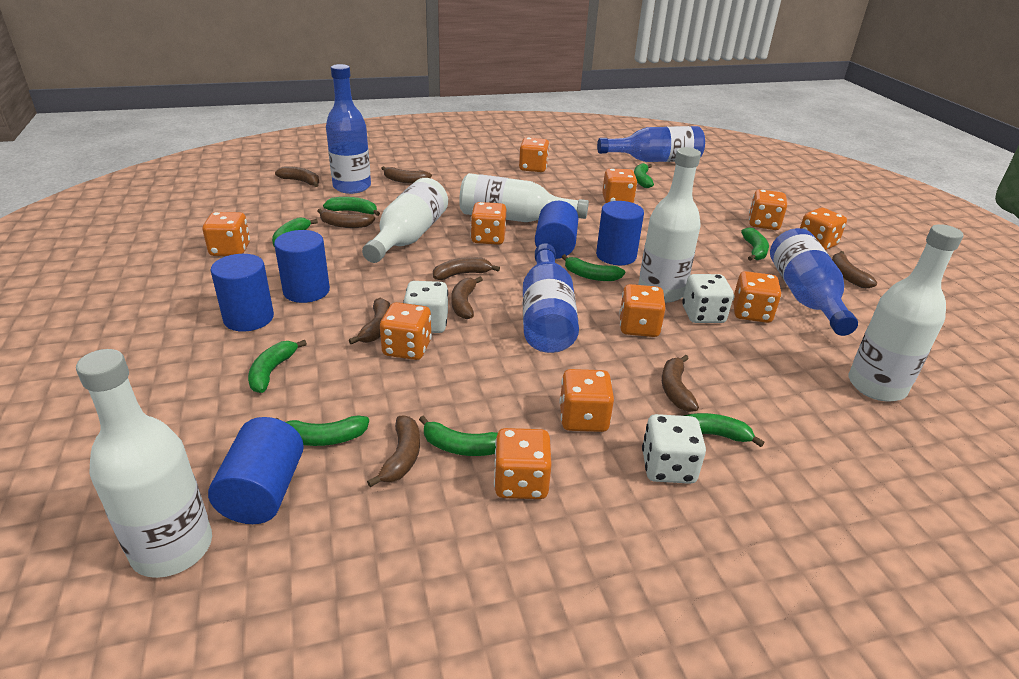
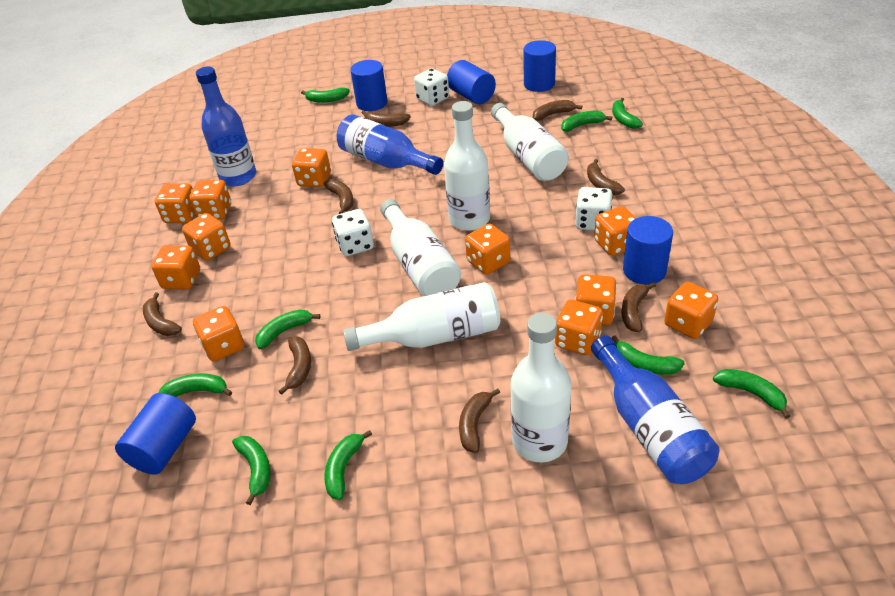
blue bottle: 4 -> 3
brown banana: 9 -> 8

